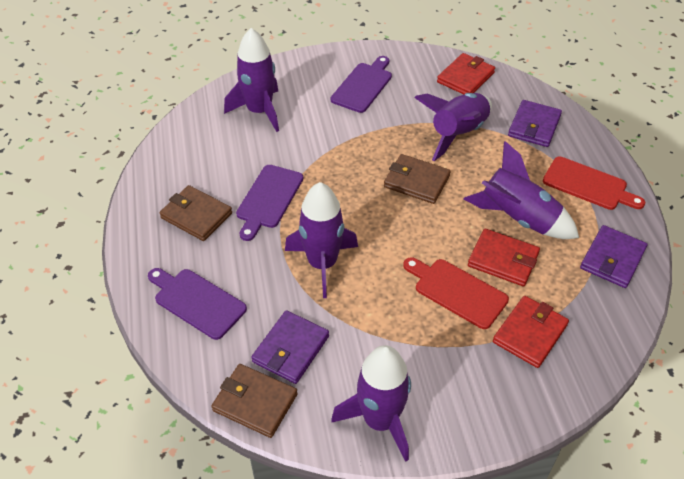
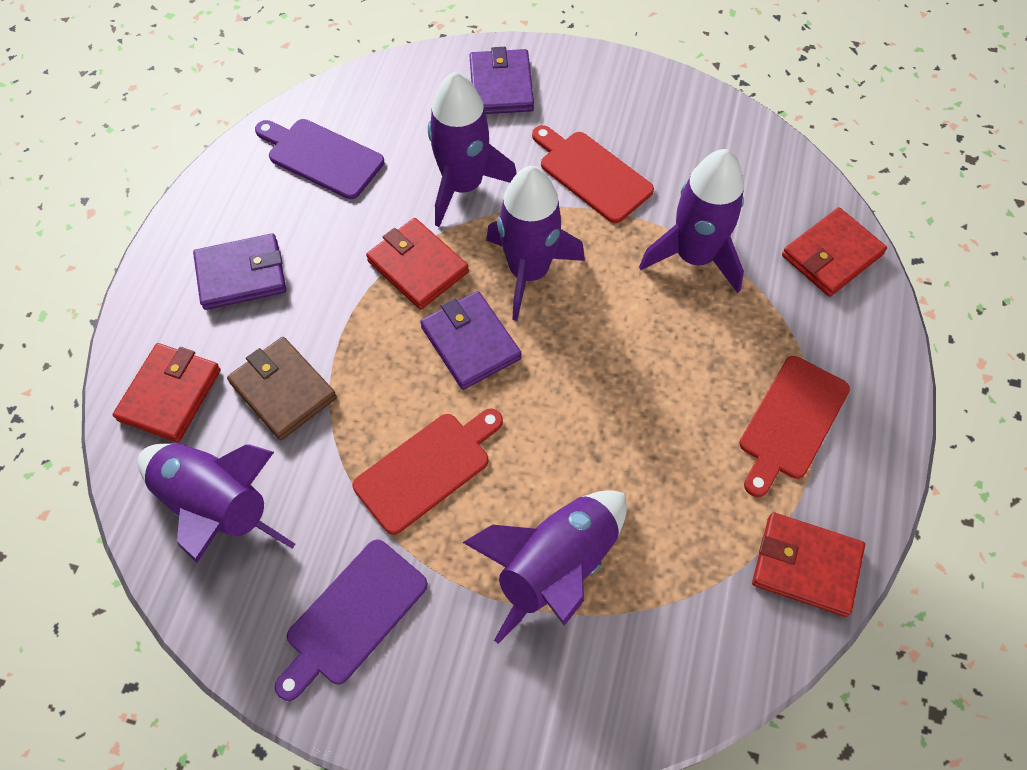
brown wallet: 3 -> 1
purple cutting board: 3 -> 2
red cutting board: 2 -> 3
red wallet: 3 -> 4

